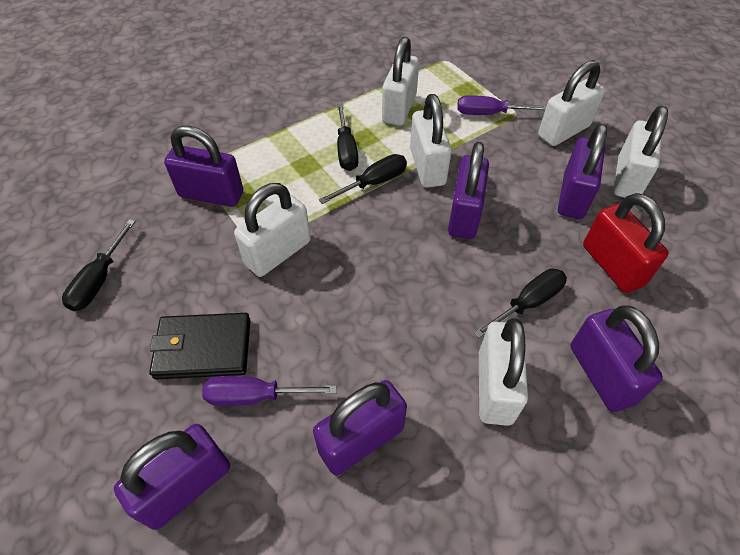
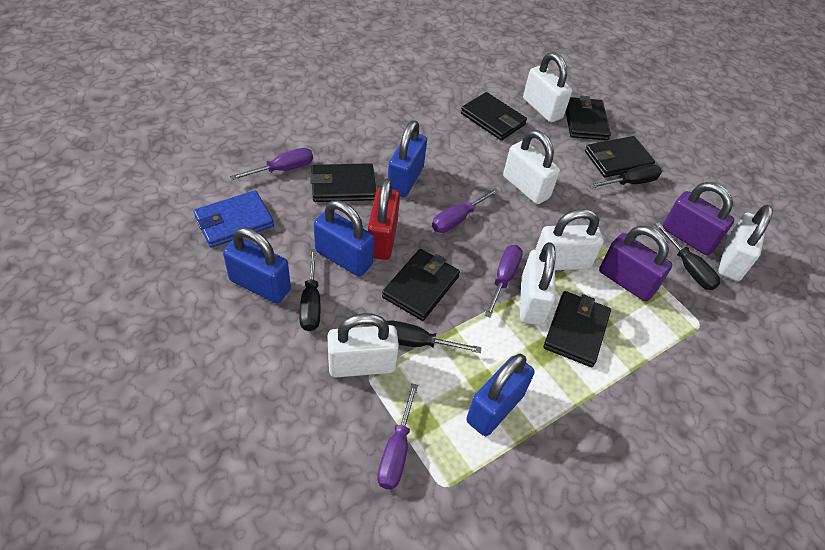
black wallet: 1 -> 6
blue padlock: 0 -> 4
blue wallet: 0 -> 1
purple padlock: 6 -> 2
purple screwdriver: 2 -> 4

